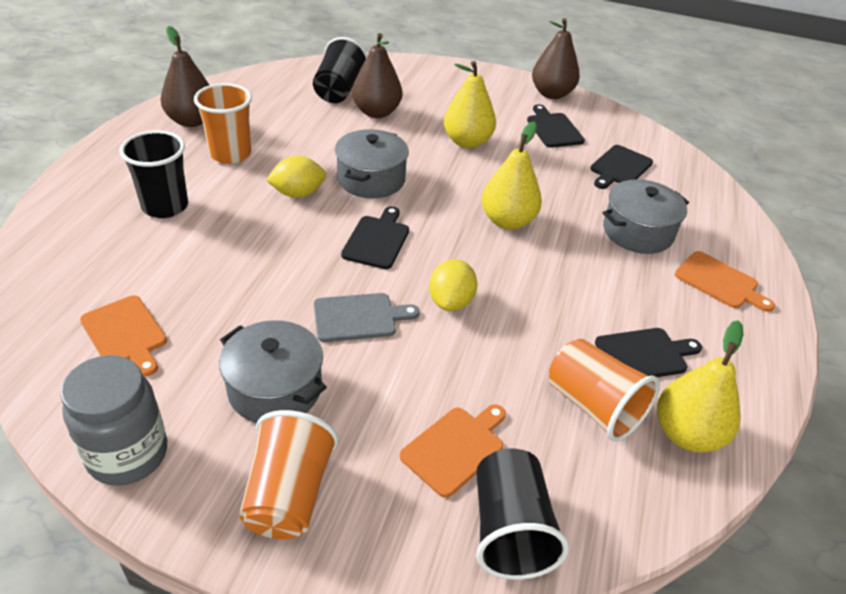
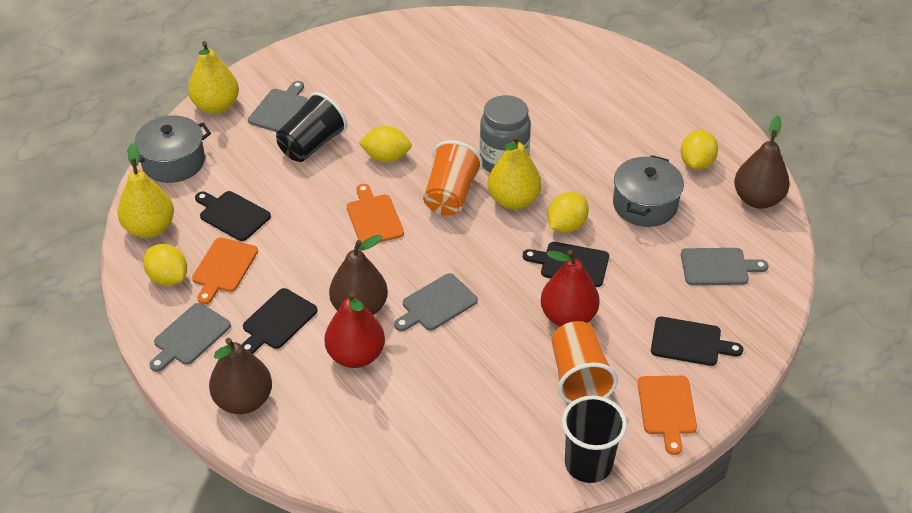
black cup: 3 -> 2
grey cutting board: 1 -> 4
grey pot: 3 -> 2
orange cup: 3 -> 2
red pear: 0 -> 2
yellow lemon: 2 -> 4

